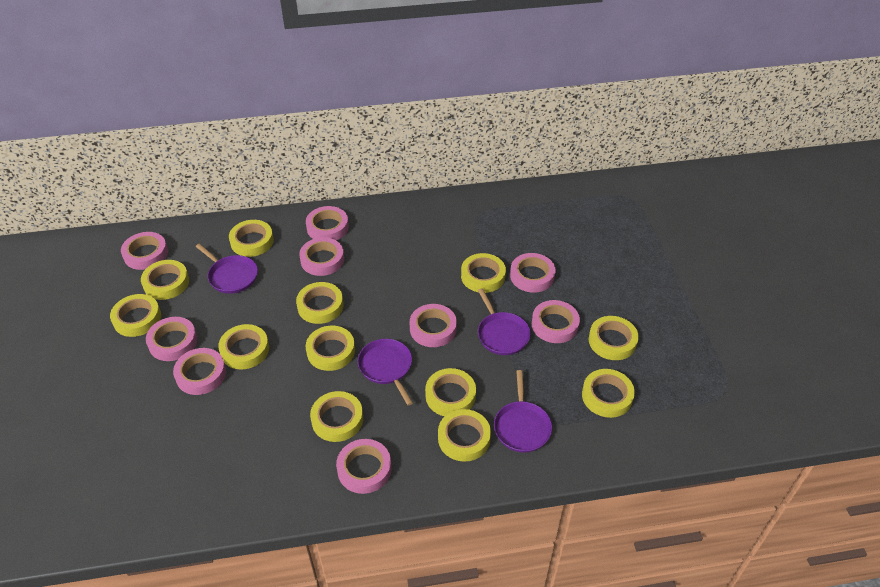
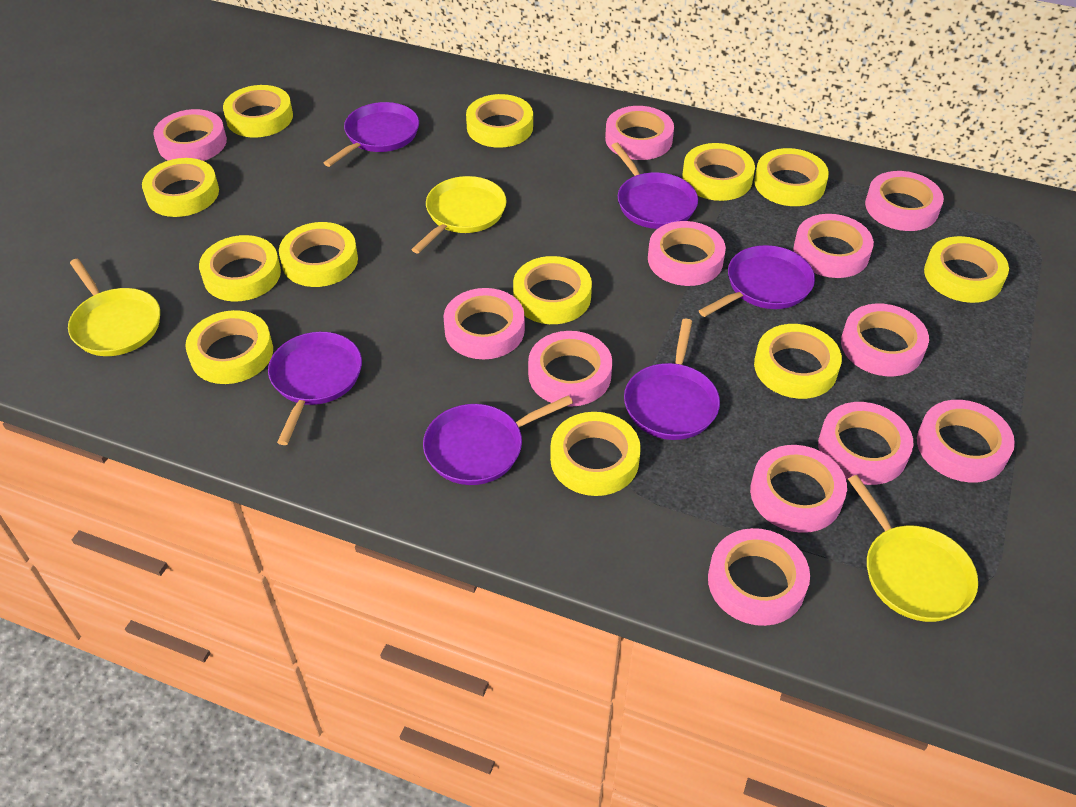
pink tape: 9 -> 12
purple pan: 4 -> 6
yellow pan: 0 -> 3

